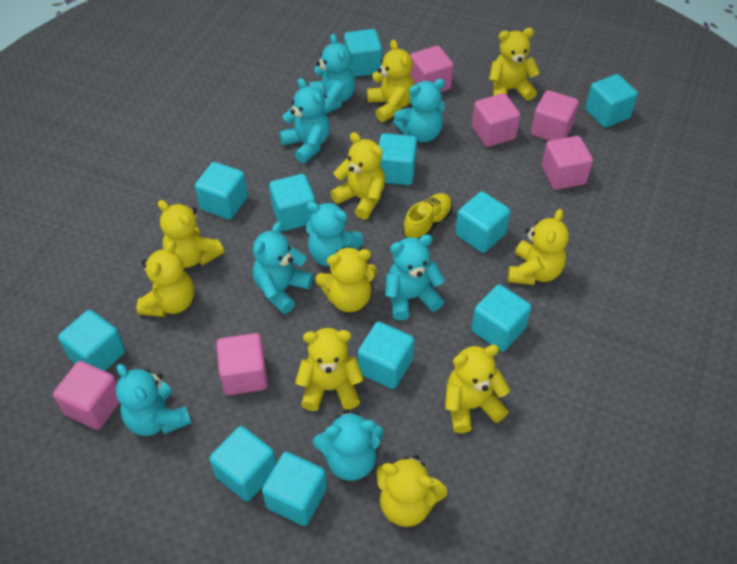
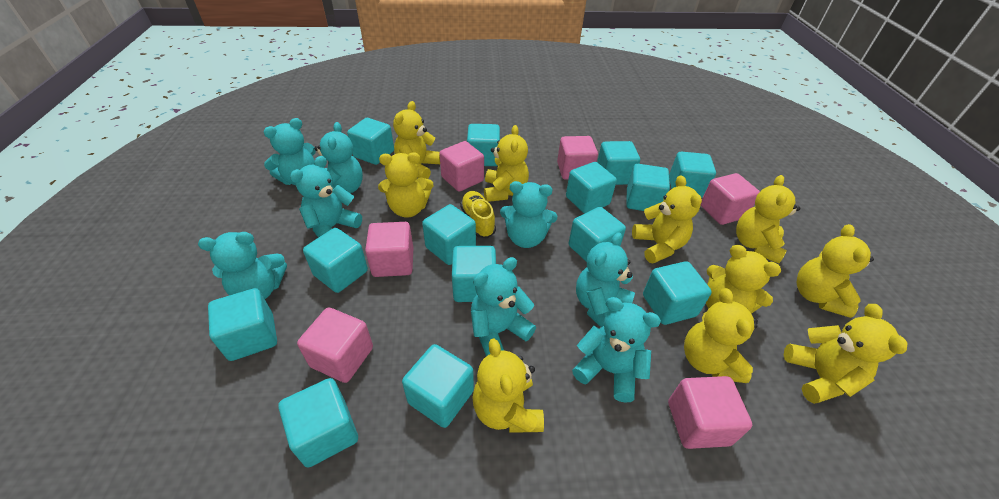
turquoise cube: 11 -> 14

